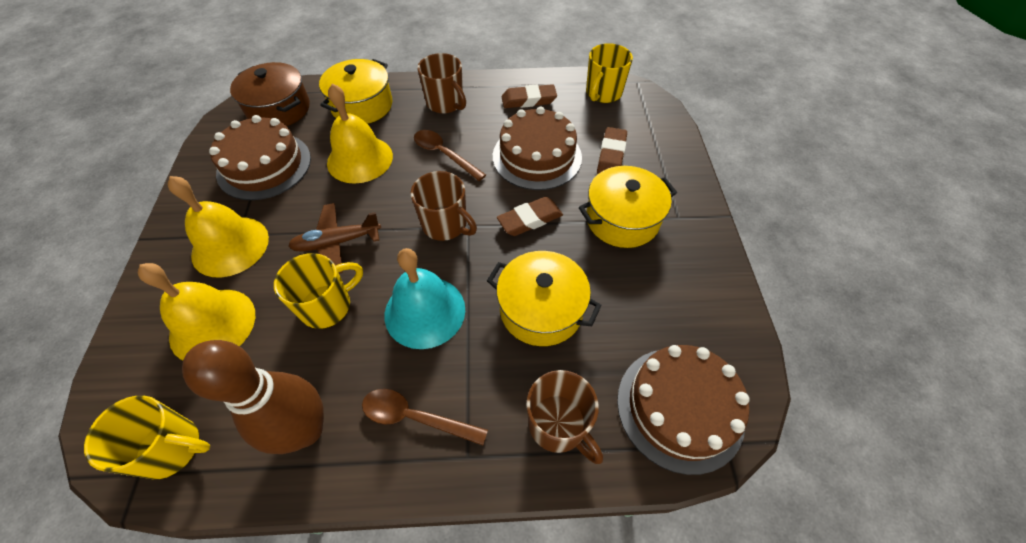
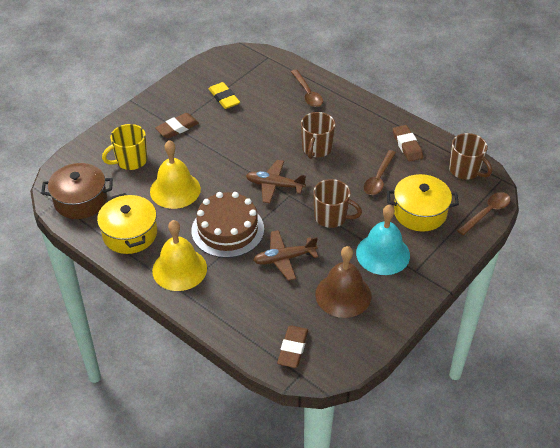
brown bell: 0 -> 1
brown bowling pin: 1 -> 0
brown cake: 3 -> 1
brown plane: 1 -> 2
brown spoon: 2 -> 3
yellow bell: 3 -> 2
yellow eraser: 0 -> 1
yellow mug: 3 -> 1
yellow pot: 3 -> 2

